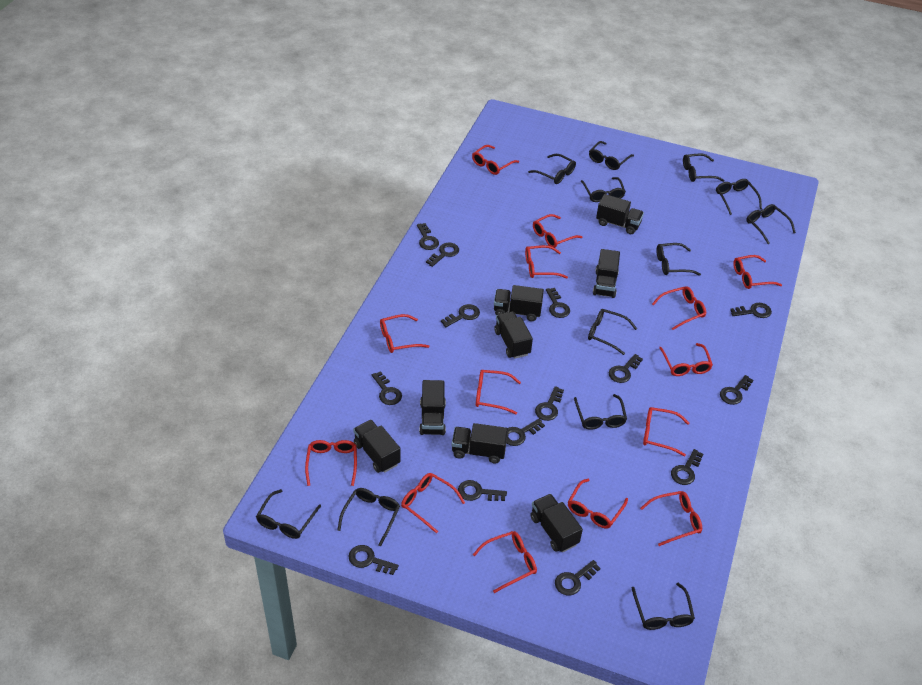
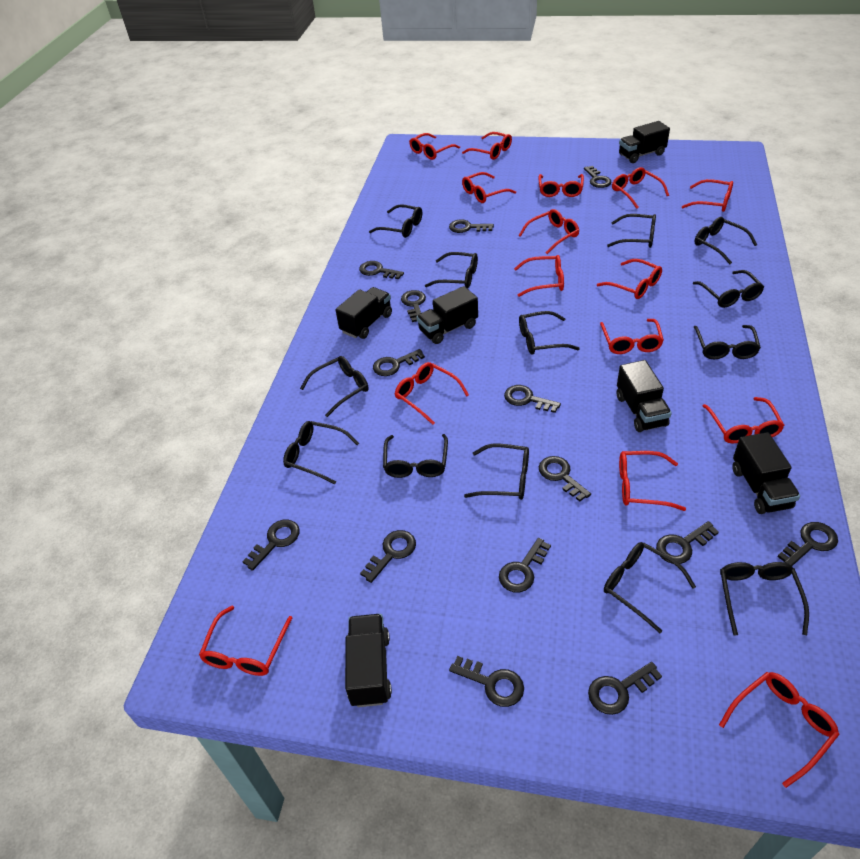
black glasses: 12 -> 13
black truck: 8 -> 6
red glasses: 14 -> 15

